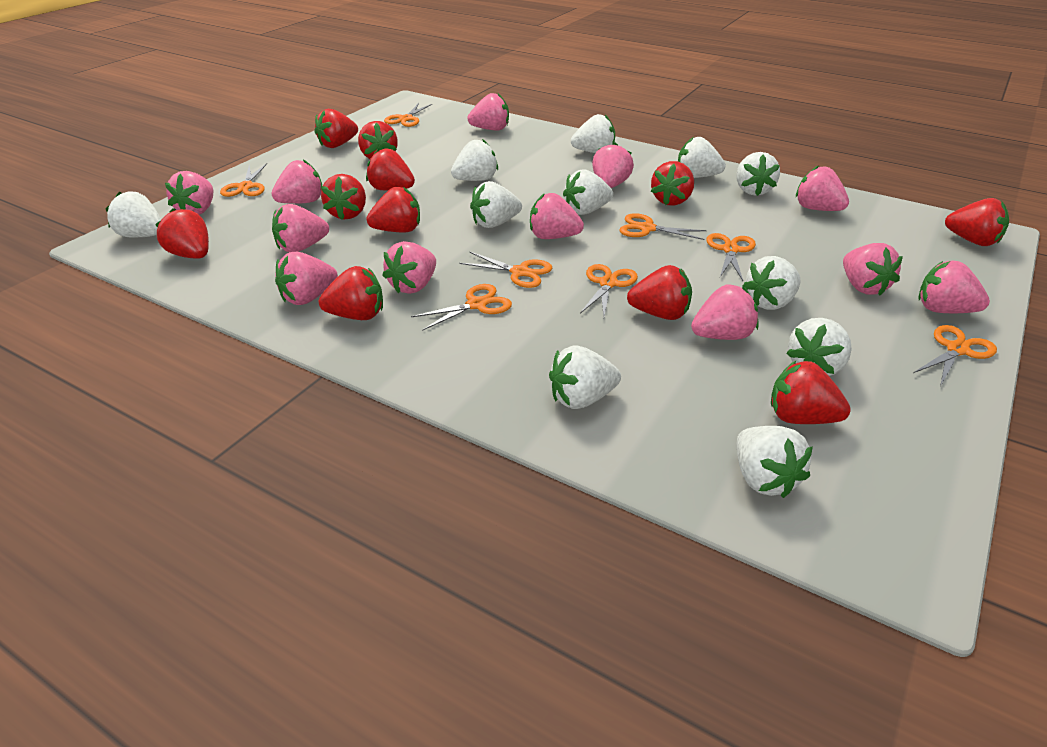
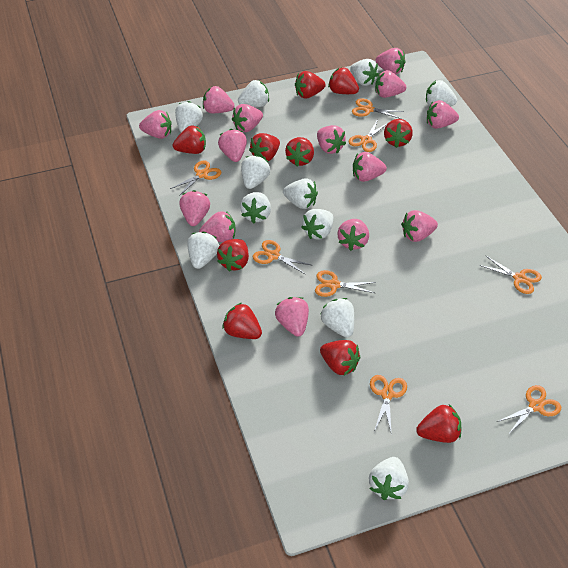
pink strawberry: 12 -> 14
red strawberry: 11 -> 10

